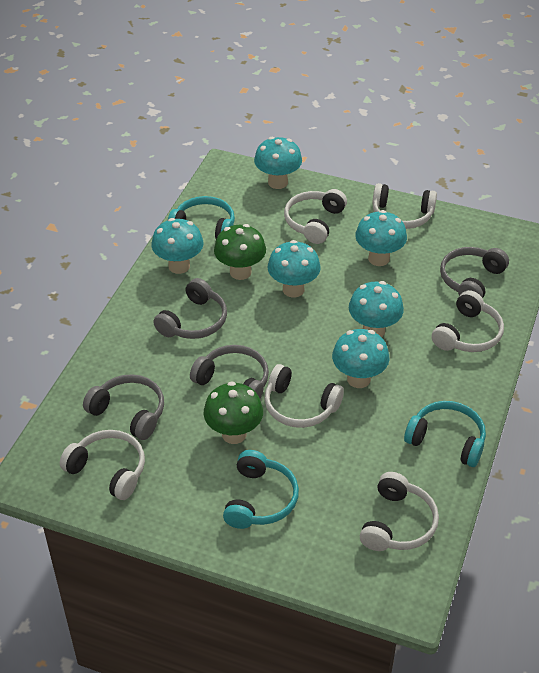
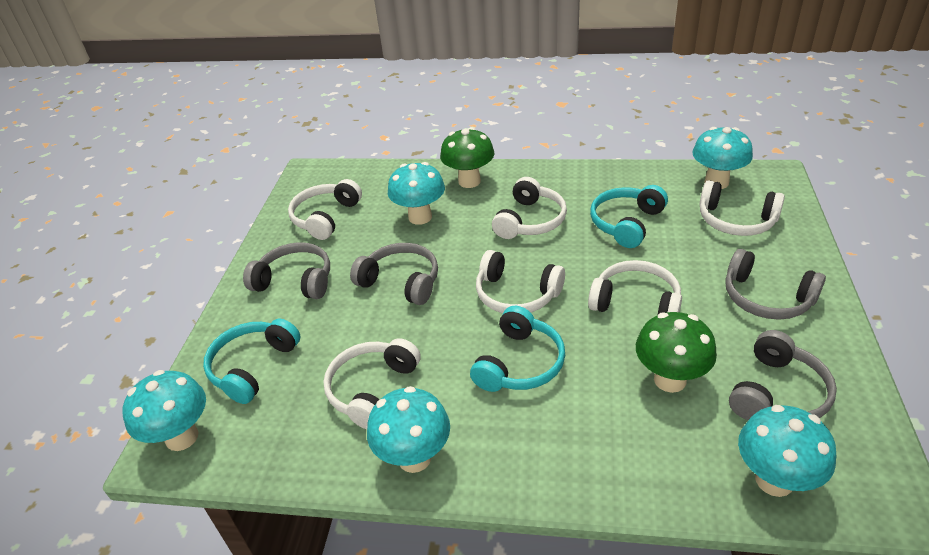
turquoise mushroom: 6 -> 5

